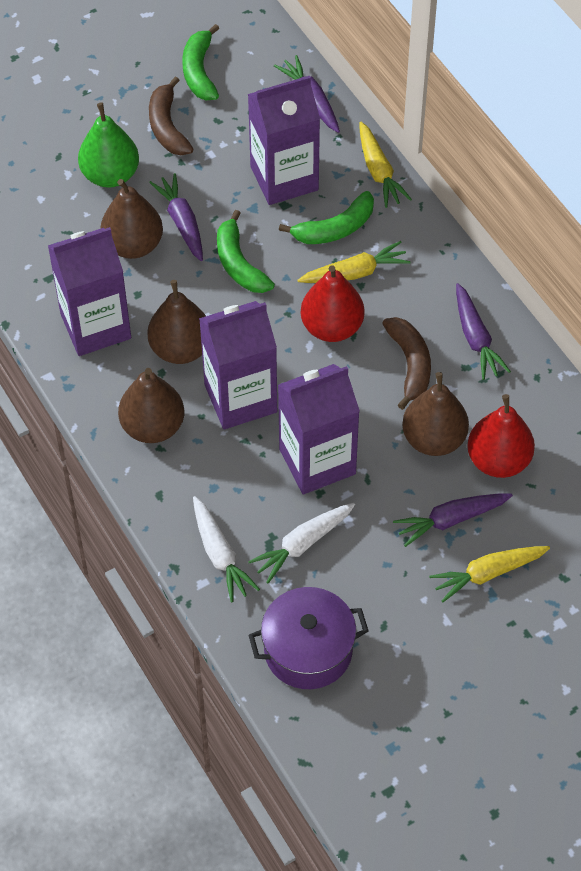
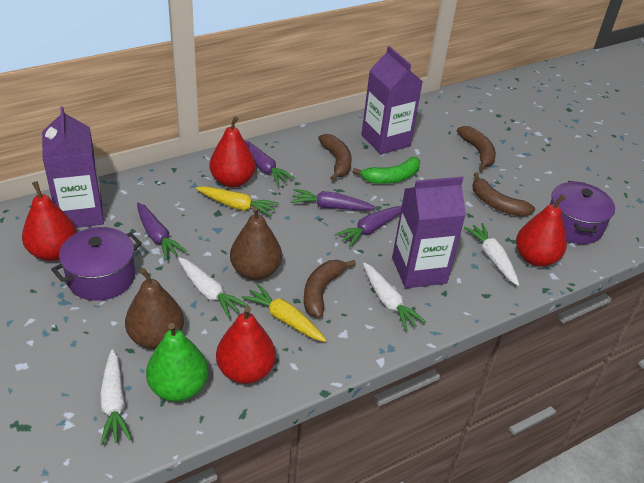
brown banana: 2 -> 4
brown pear: 4 -> 2
green banana: 3 -> 1
purple carton: 4 -> 3
purple pot: 1 -> 2
red pear: 2 -> 4
white carrot: 2 -> 4
yellow carrot: 3 -> 2

